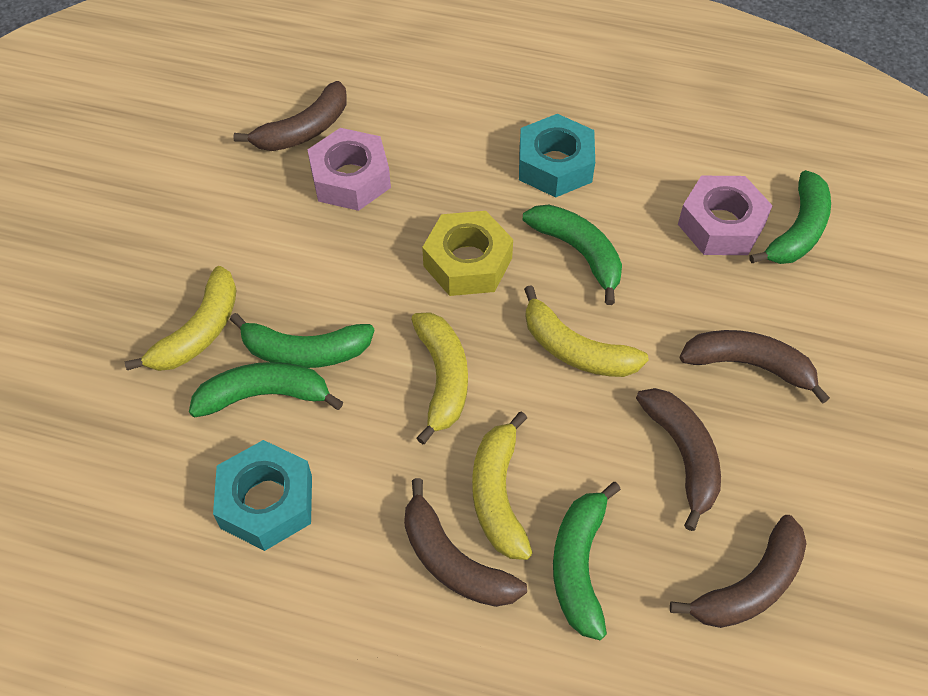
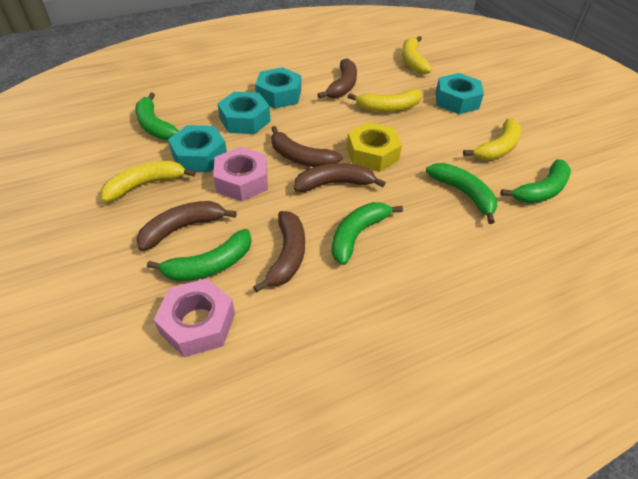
turquoise nut: 2 -> 4

